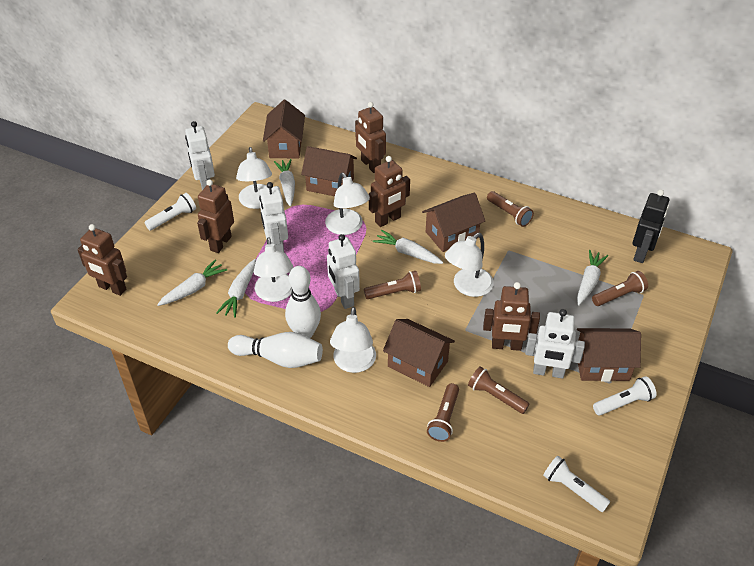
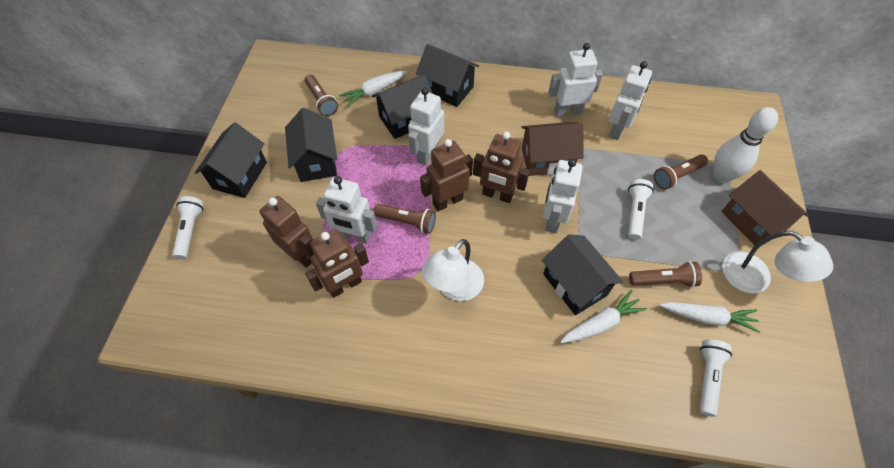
black house: 0 -> 5
black robot: 1 -> 0
brown flashlight: 5 -> 4
brown house: 5 -> 2
brown robot: 5 -> 4
white bowling pin: 2 -> 1
white carrot: 5 -> 3
white lamp: 5 -> 2
white robot: 4 -> 5

